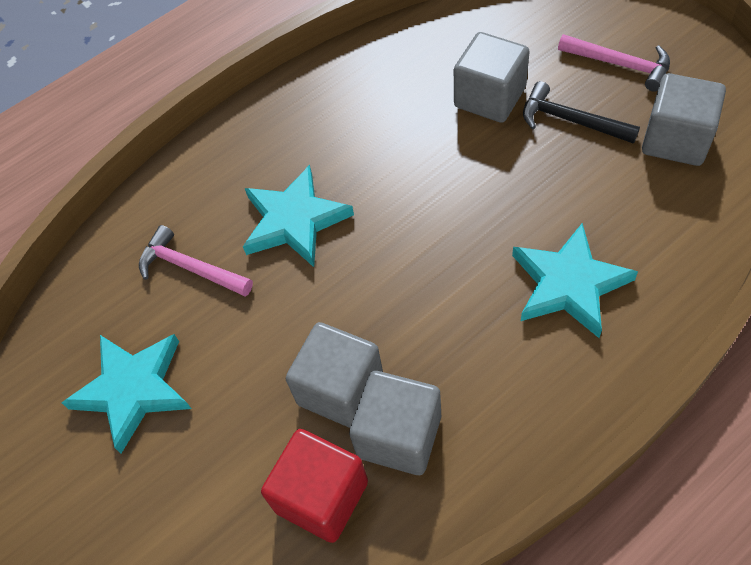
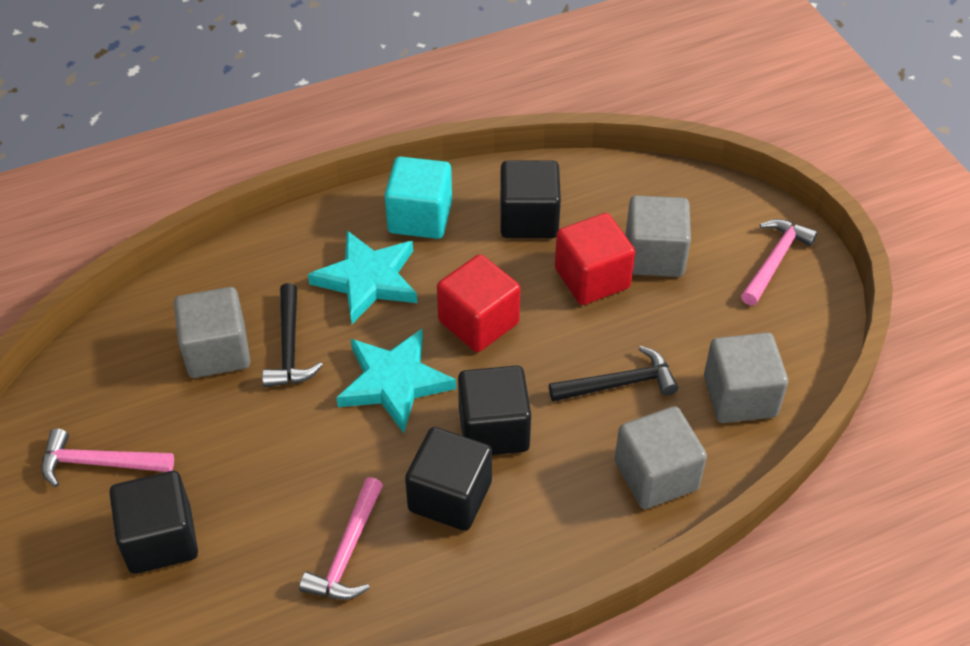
black cube: 0 -> 4
black hammer: 1 -> 2
pink hammer: 2 -> 3
red cube: 1 -> 2
turquoise cube: 0 -> 1
turquoise star: 3 -> 2

